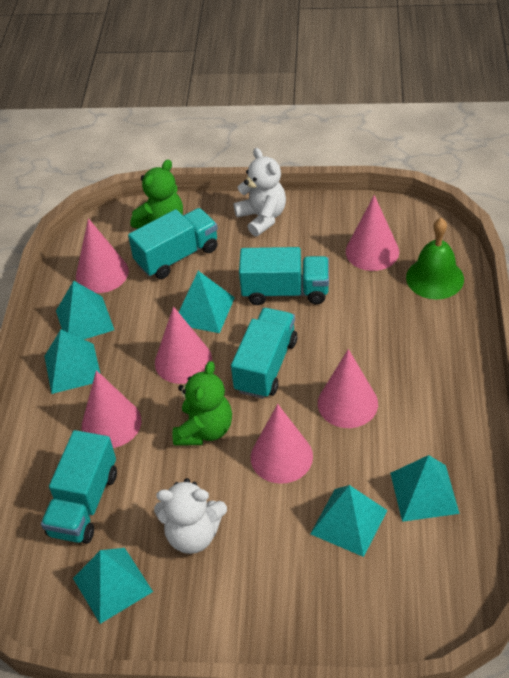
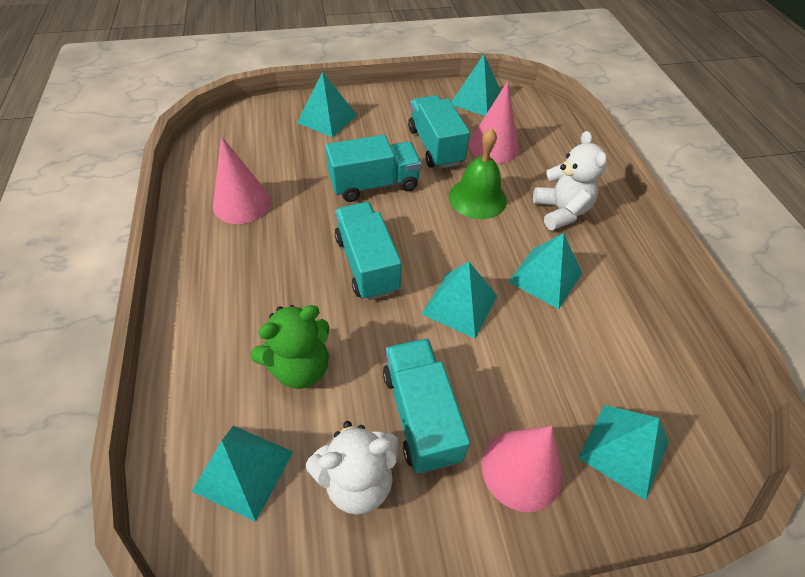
green teddy bear: 2 -> 1
pink cone: 6 -> 3

